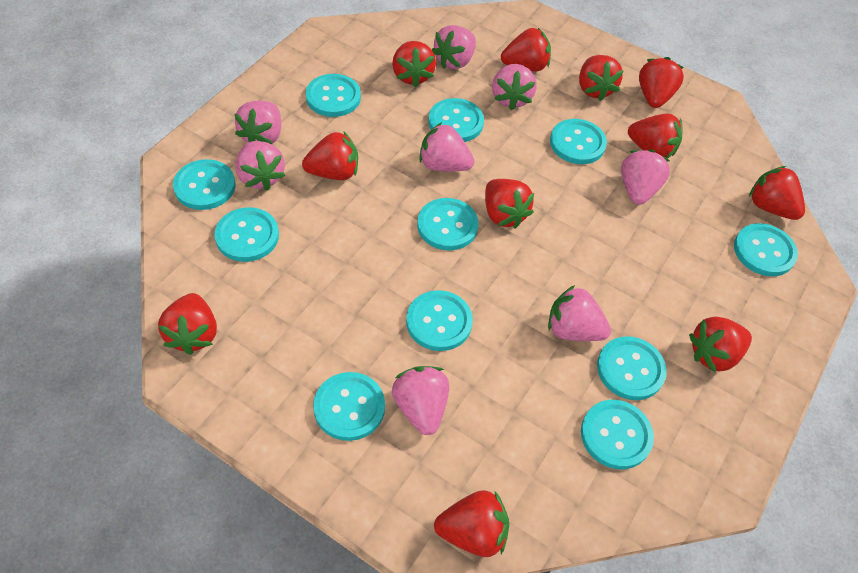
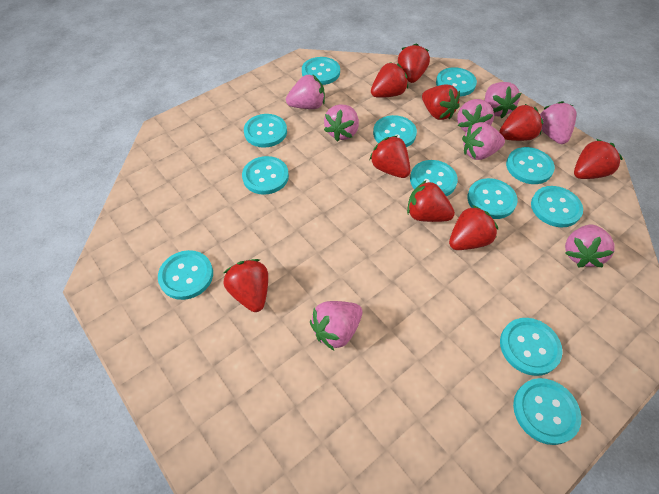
red strawberry: 11 -> 9
turquoise button: 11 -> 12

